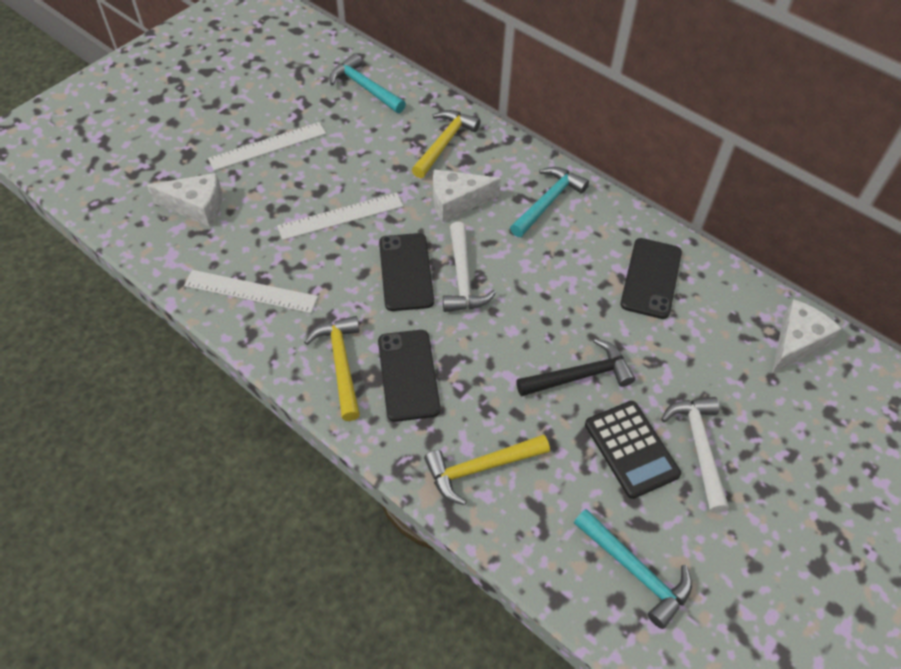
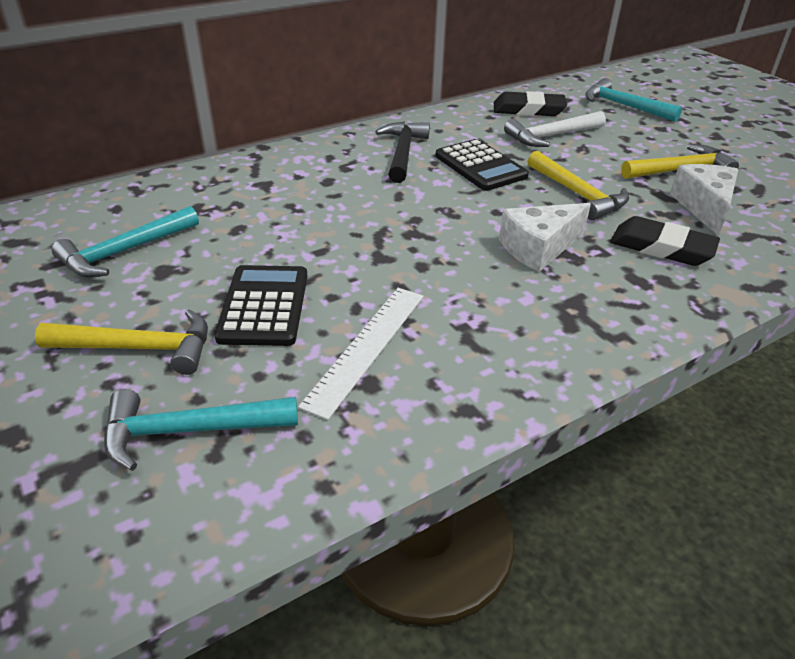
black calculator: 1 -> 2
black eraser: 0 -> 2
black phone: 3 -> 0
white cheese: 3 -> 2
white hammer: 2 -> 1
white ruler: 3 -> 1

